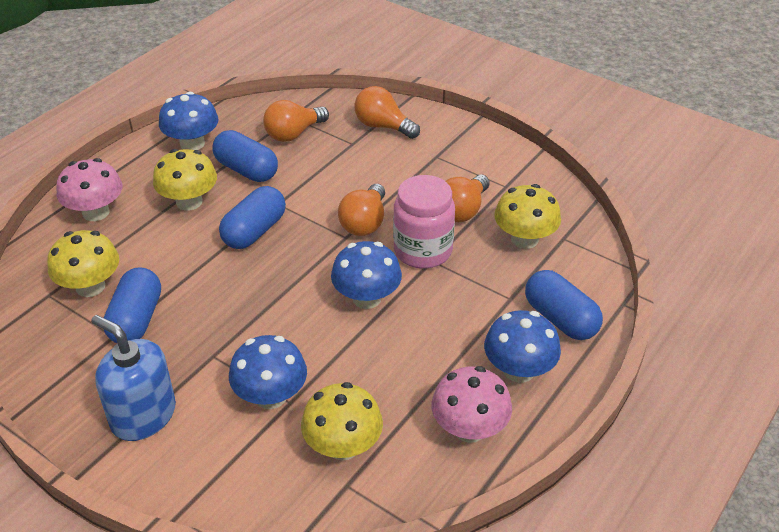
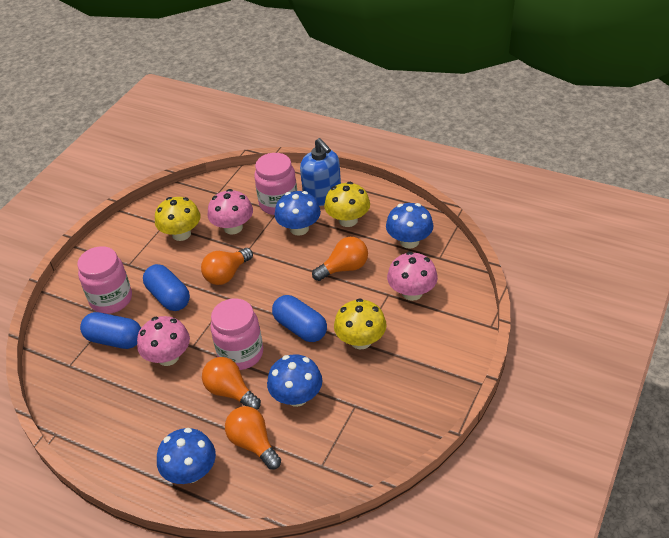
blue capsule: 4 -> 3
pink jar: 1 -> 3
pink mushroom: 2 -> 3
yellow mushroom: 4 -> 3

